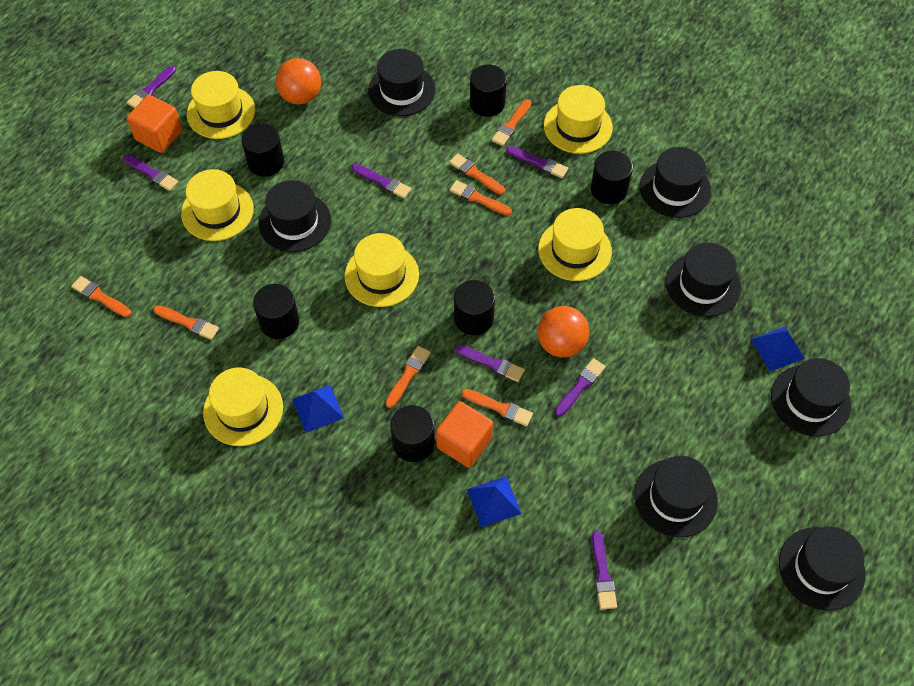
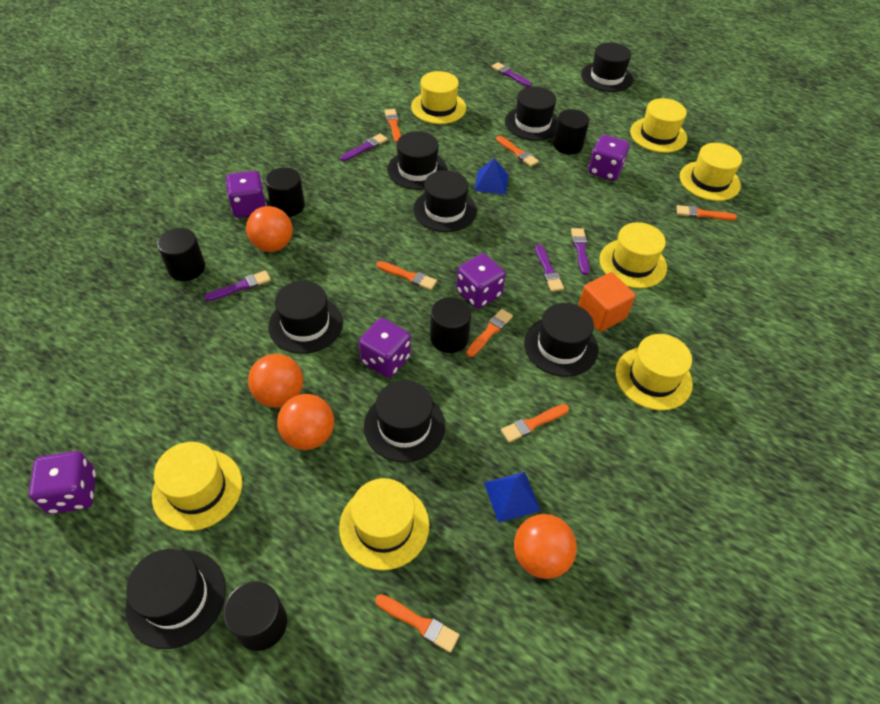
black cylinder: 6 -> 5
black hat: 7 -> 8
blue pyramid: 3 -> 2
orange ball: 2 -> 4
orange cube: 2 -> 1
purple brush: 7 -> 5
purple dice: 0 -> 5
yellow hat: 6 -> 7

